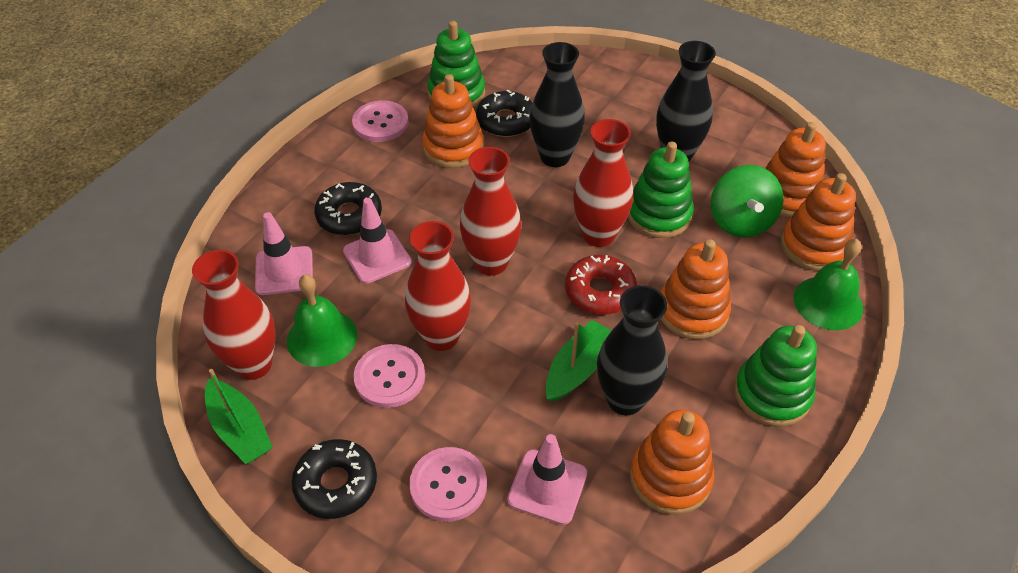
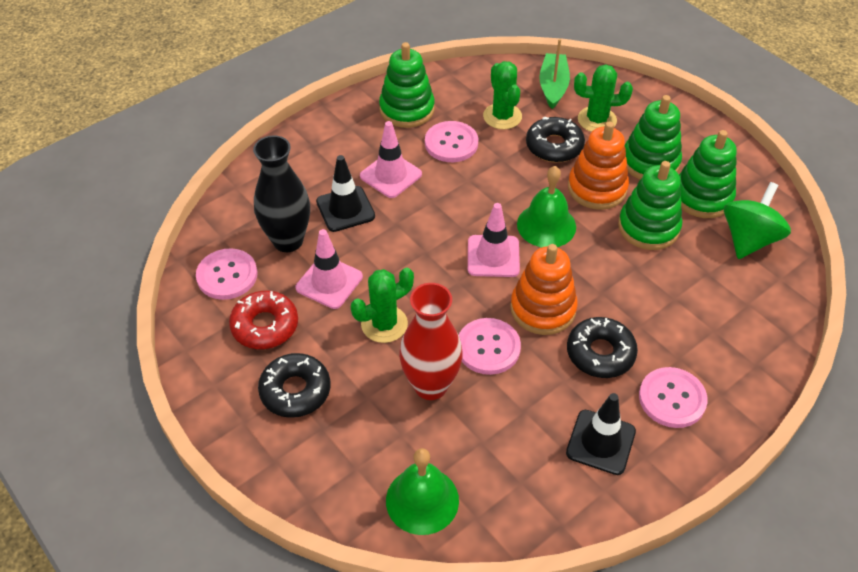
black traffic cone: 0 -> 2
black vase: 3 -> 1
green boat: 2 -> 1
green cactus: 0 -> 3
green stacking toy: 3 -> 4
orange stacking toy: 5 -> 2
pink button: 3 -> 4
red vase: 4 -> 1

